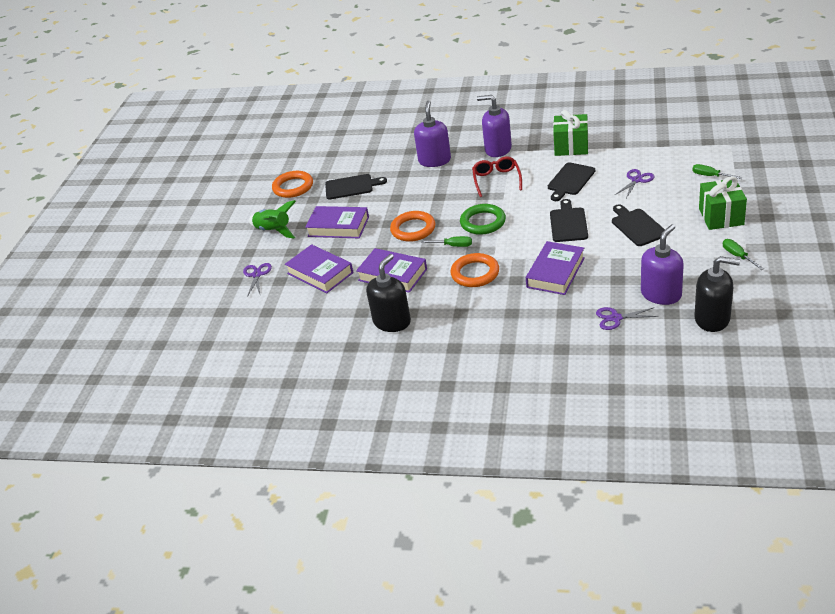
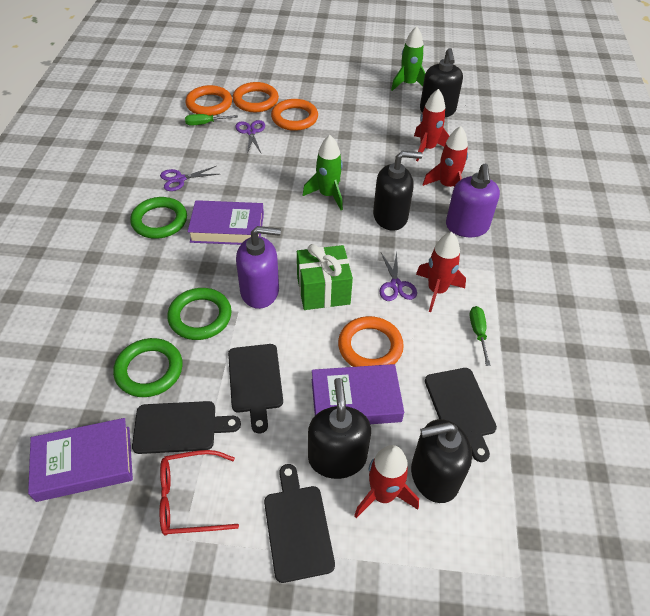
black soap dispenser: 2 -> 4
green gift: 2 -> 1
green ring: 1 -> 3
green rocket: 1 -> 2
green screwdriver: 3 -> 2
orange ring: 3 -> 4
purple book: 4 -> 3
purple soap dispenser: 3 -> 2
red rocket: 0 -> 4

